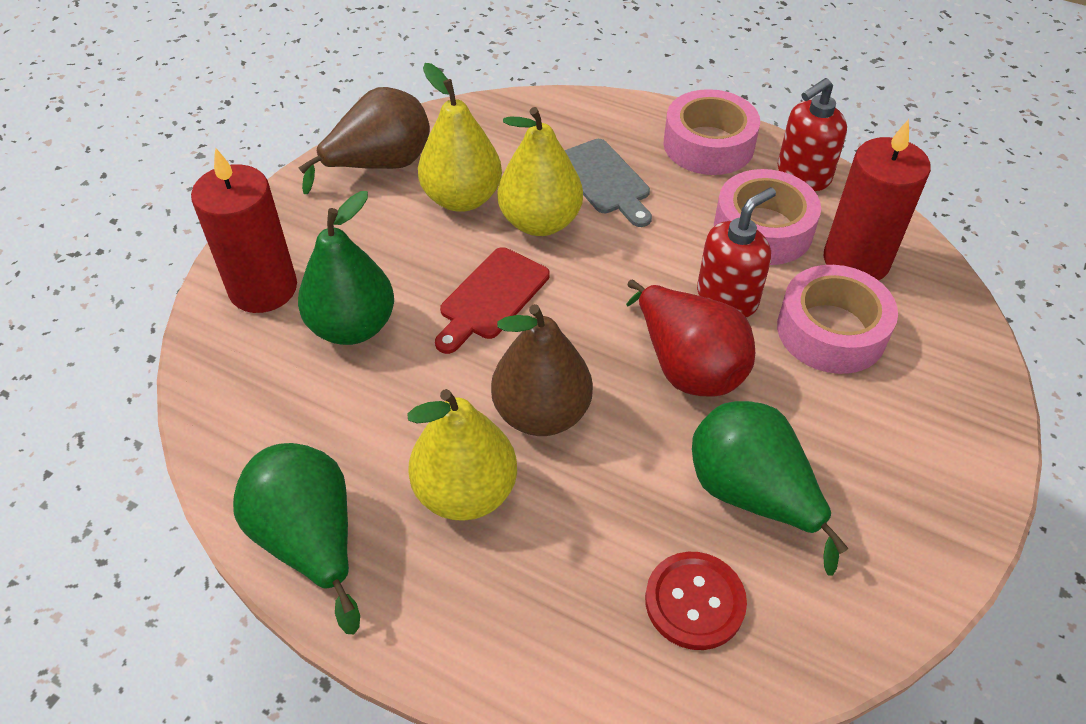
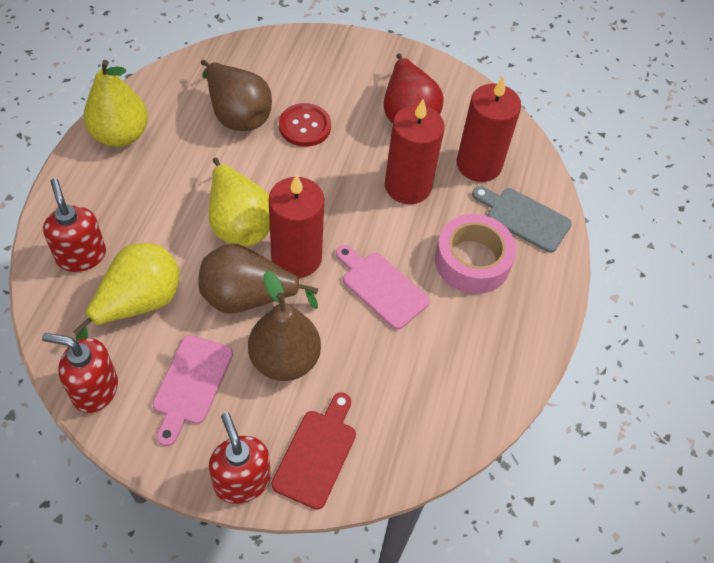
brown pear: 2 -> 3
green pear: 3 -> 0
pink cutting board: 0 -> 2
pink tape: 3 -> 1
red candle: 2 -> 3
red soap dispenser: 2 -> 3

